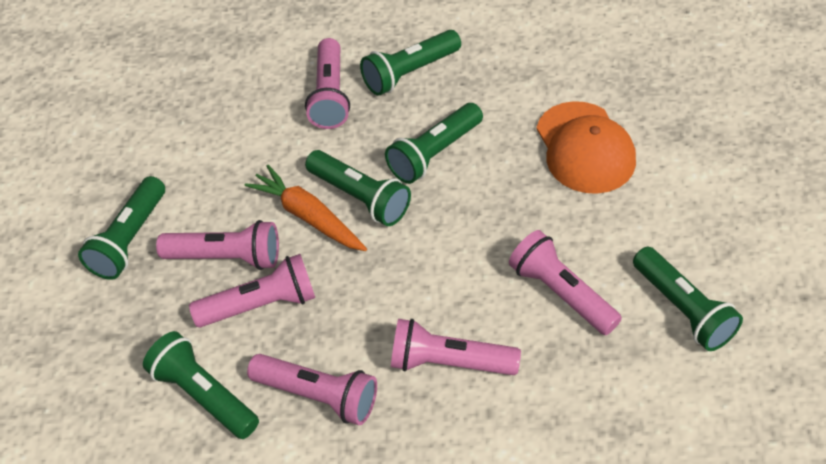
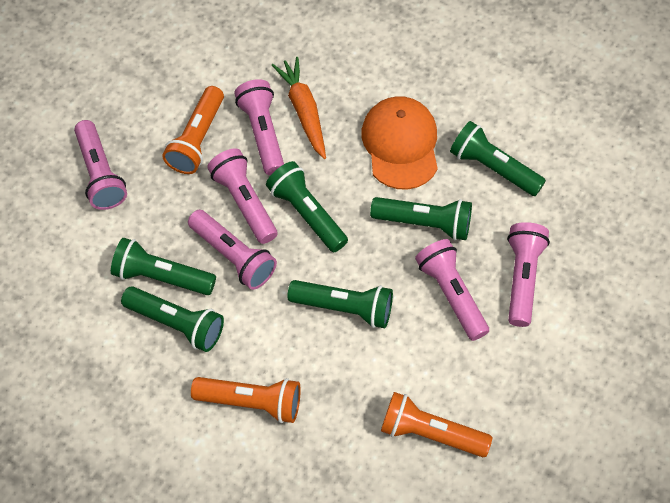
orange flashlight: 0 -> 3

